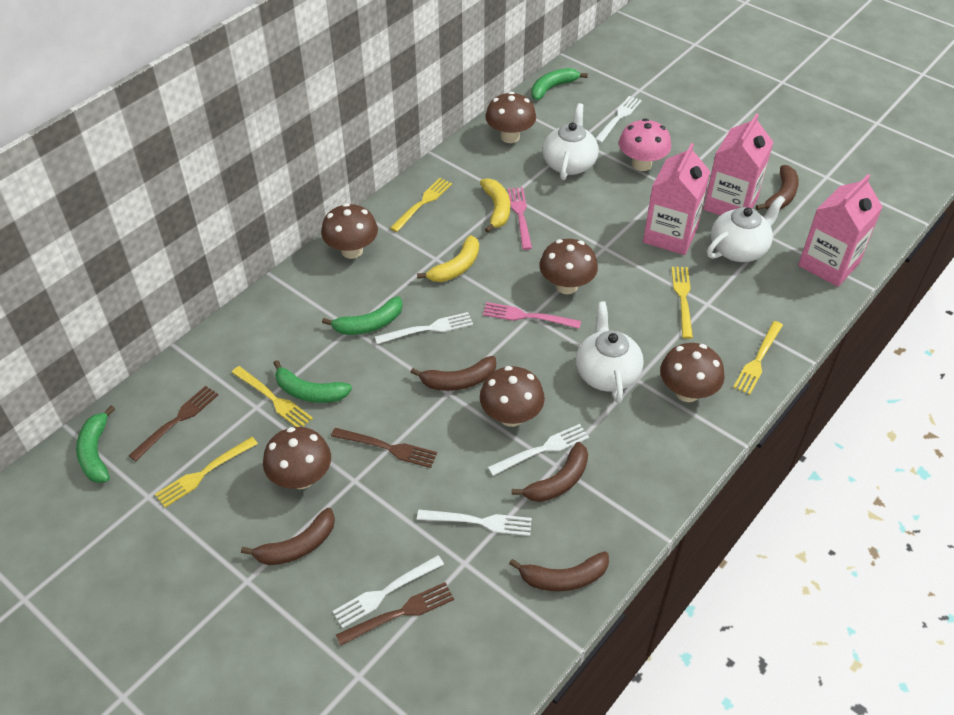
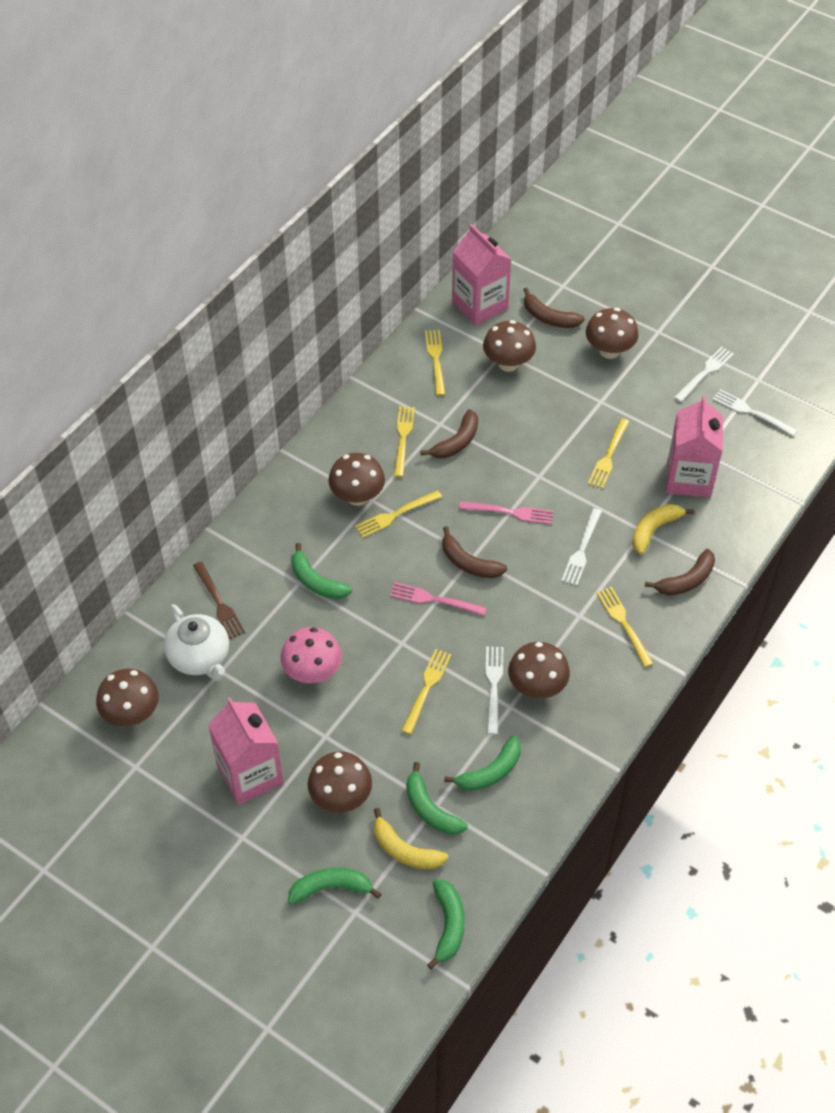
brown banana: 5 -> 4
brown fork: 3 -> 1
green banana: 4 -> 5
white fork: 5 -> 4
white teapot: 3 -> 1
yellow fork: 5 -> 6

